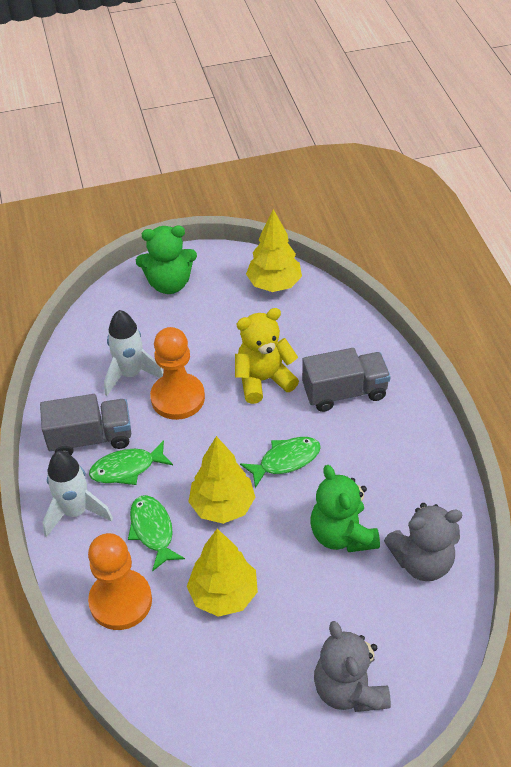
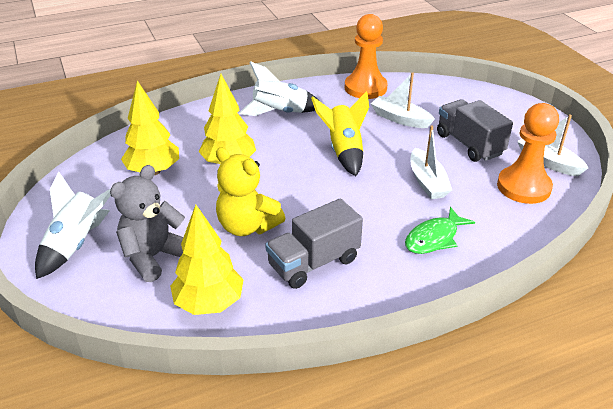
green fish: 3 -> 1
green teddy bear: 2 -> 0
grey teddy bear: 2 -> 1
white boat: 0 -> 3
yellow rocket: 0 -> 1

